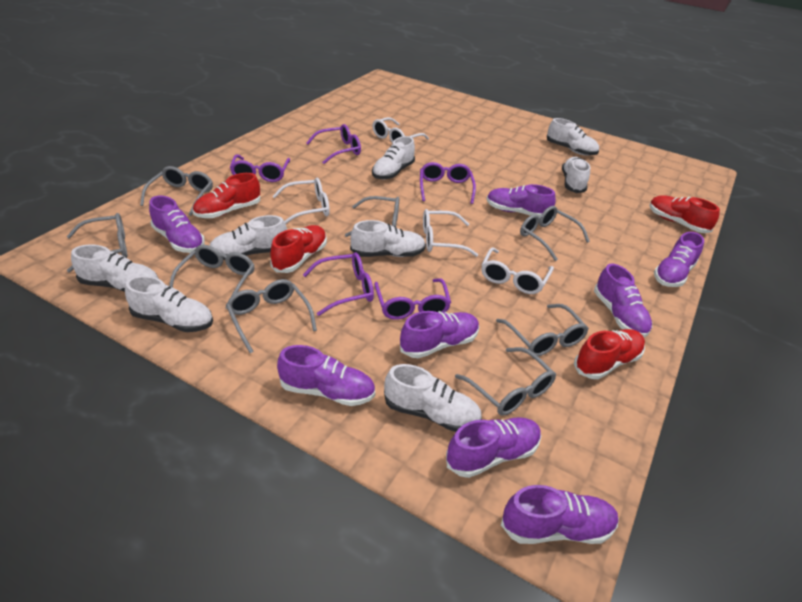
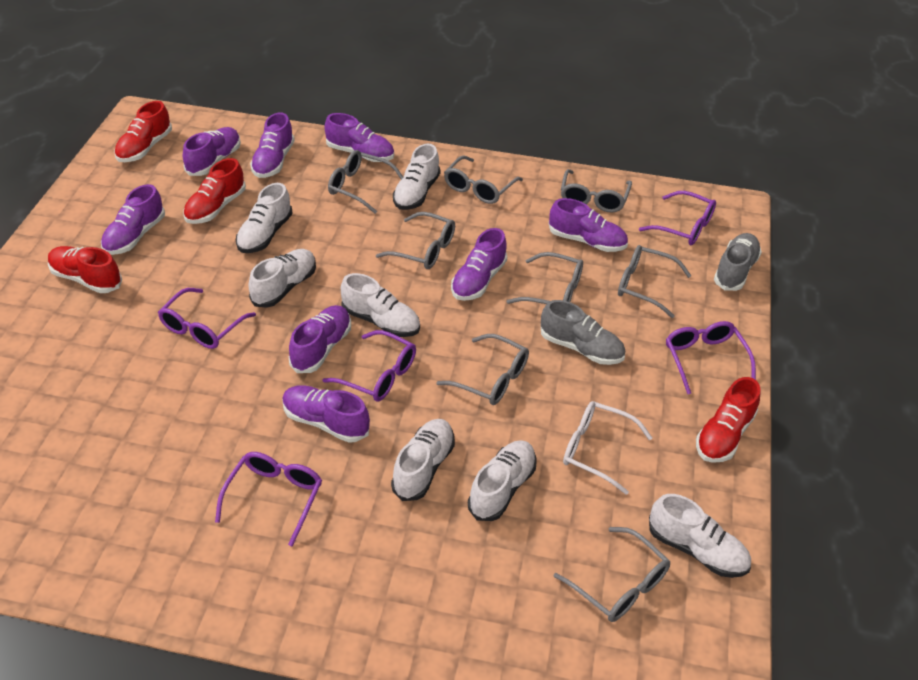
grey shoe: 0 -> 2
white glasses: 4 -> 1
white shoe: 8 -> 7

